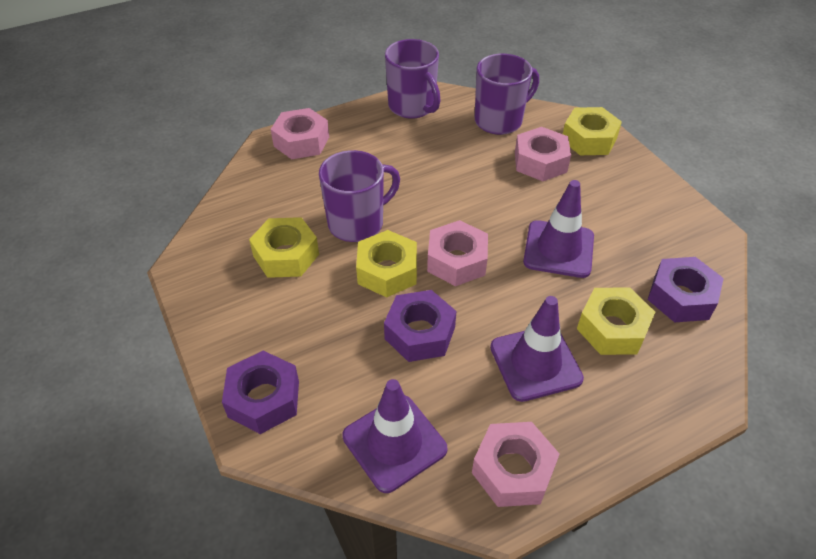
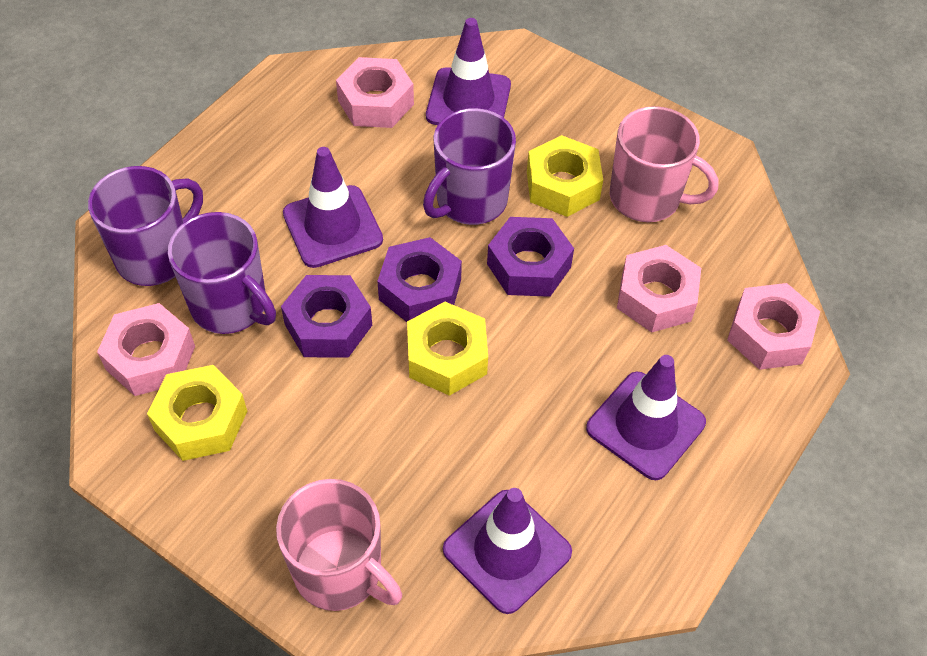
pink mug: 0 -> 2
purple traffic cone: 3 -> 4
yellow nut: 4 -> 3

